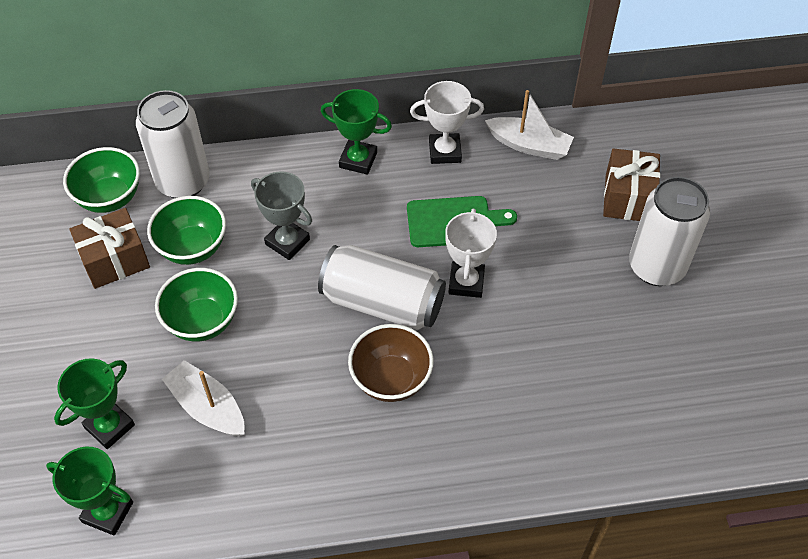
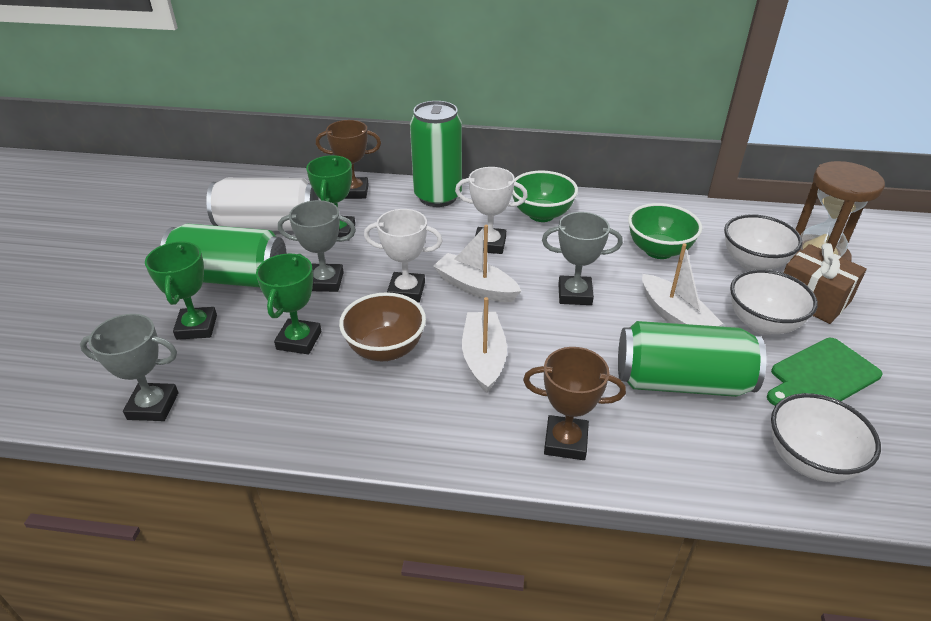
brown gift: 2 -> 1
brown hourglass: 0 -> 1
brown trophy: 0 -> 2
green bowl: 3 -> 2
green can: 0 -> 3
grey trophy: 1 -> 3
white boat: 2 -> 3
white bowl: 0 -> 3
white can: 3 -> 1

